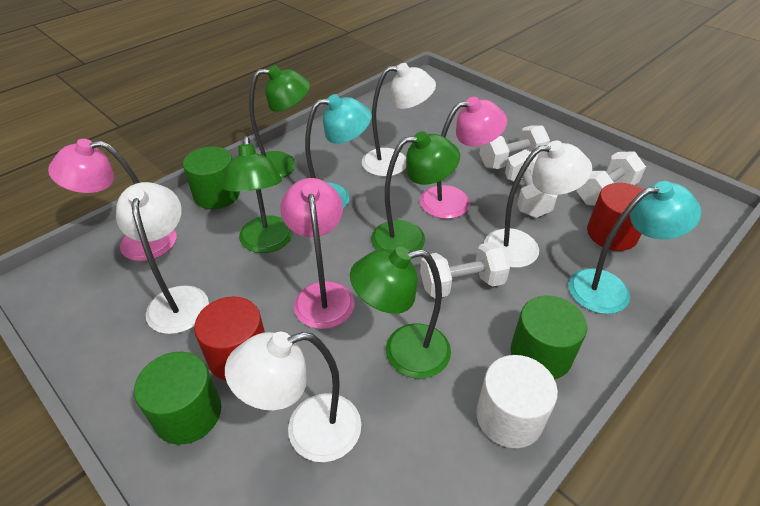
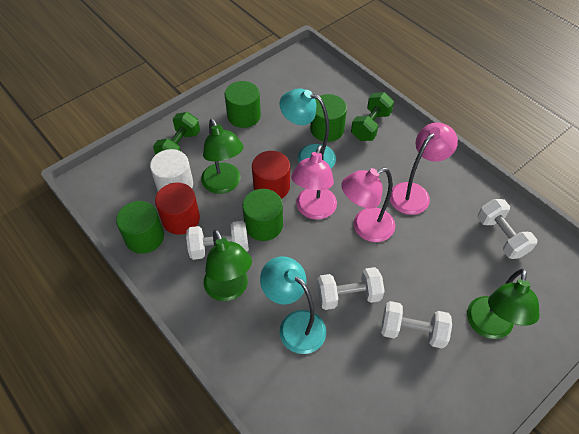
green cylinder: 3 -> 4
green dumbbell: 0 -> 2
green lamp: 4 -> 3
white lamp: 4 -> 0

